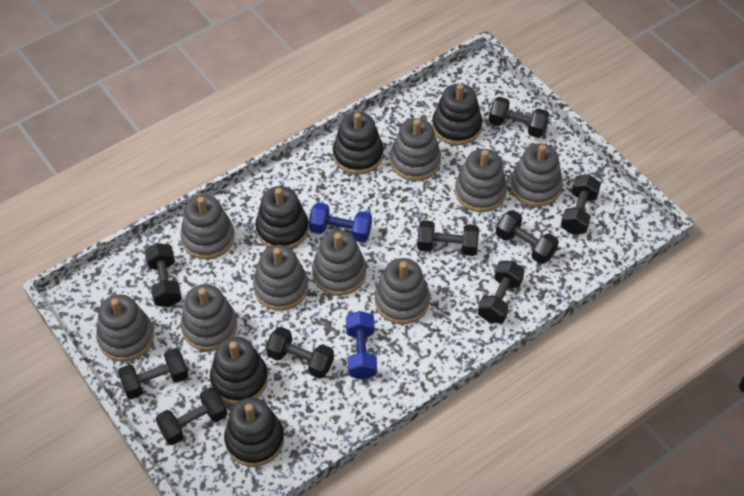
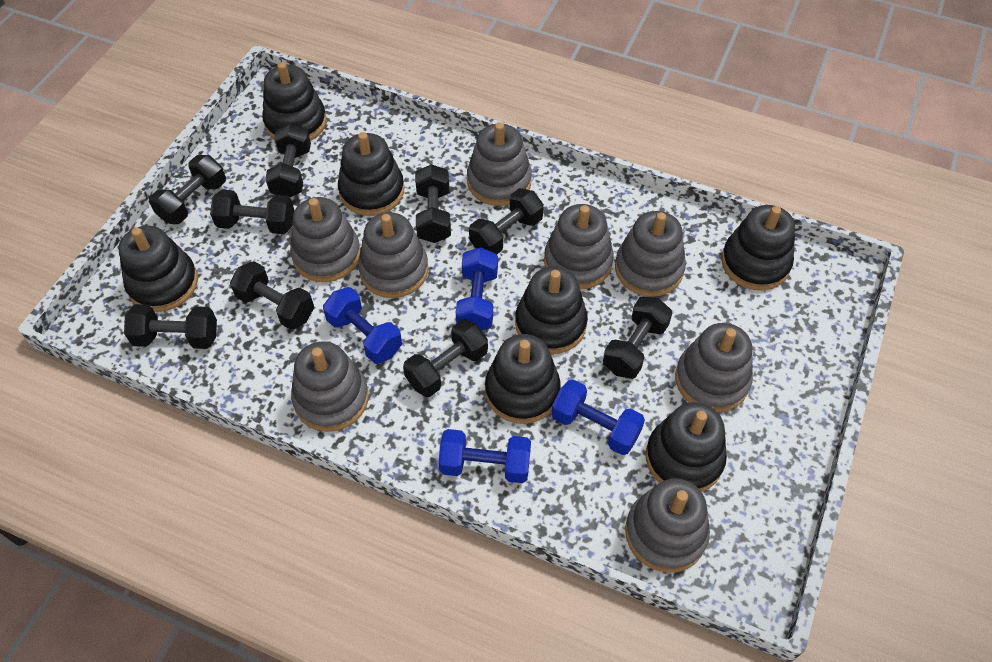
black stacking toy: 5 -> 7
blue dumbbell: 2 -> 4
grey stacking toy: 9 -> 8

